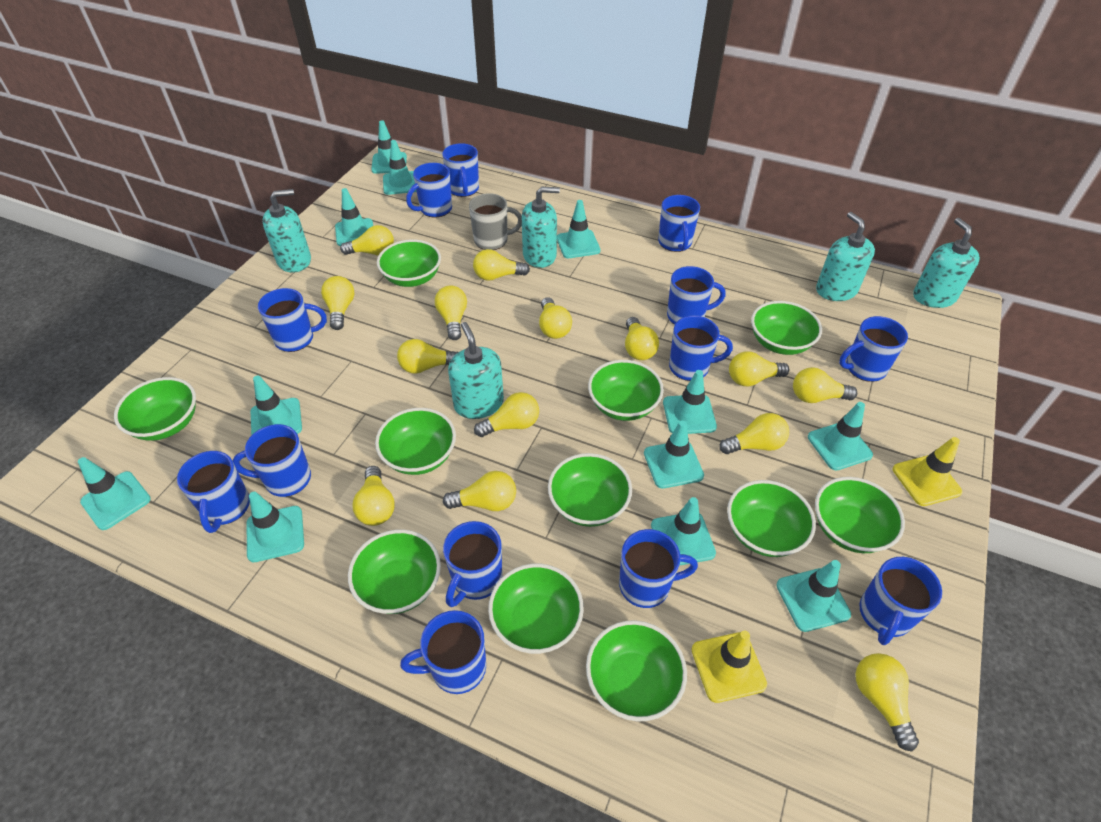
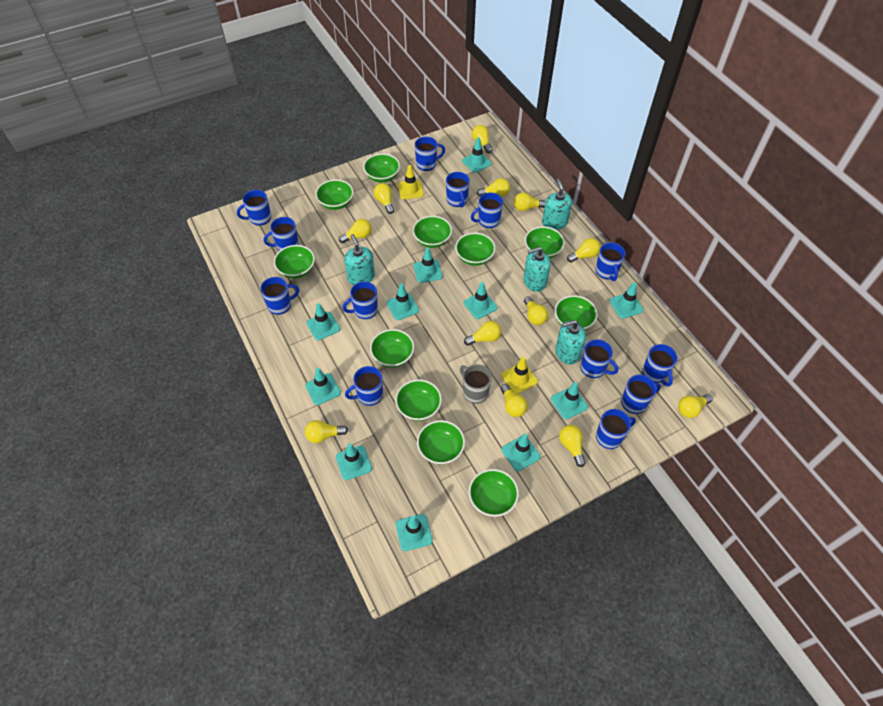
turquoise soap dispenser: 5 -> 4
turquoise traffic cone: 12 -> 11
yellow light bulb: 14 -> 12

